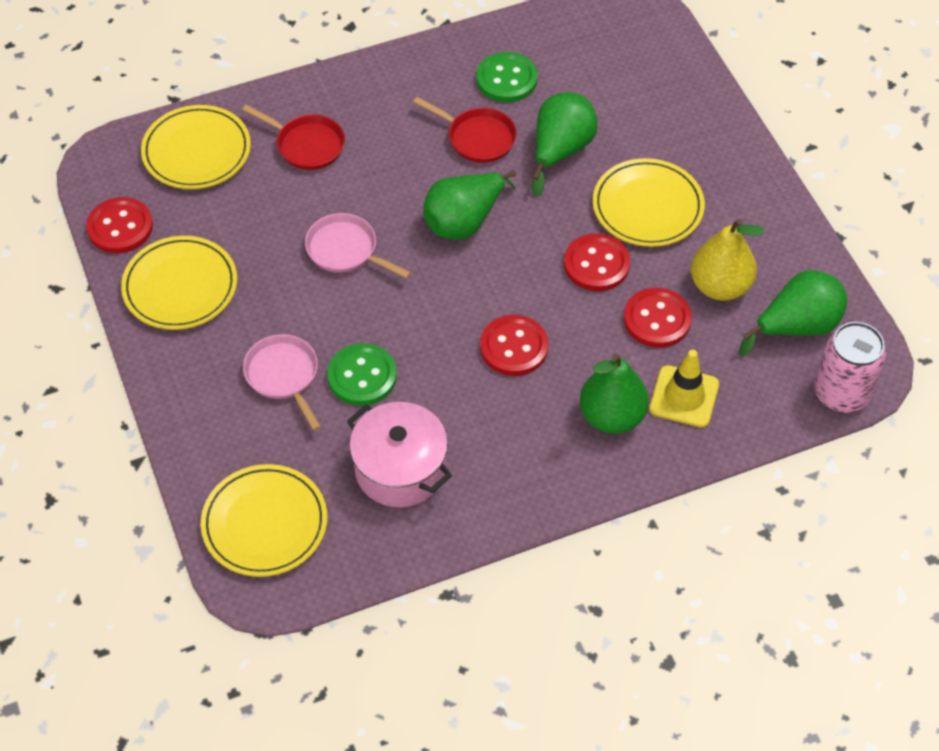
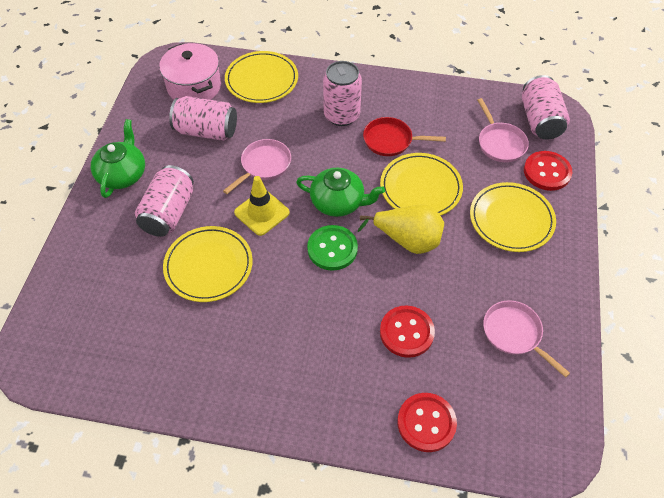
green button: 2 -> 1
green pear: 4 -> 0
green teapot: 0 -> 2
pink can: 1 -> 4
pink pan: 2 -> 3
red button: 4 -> 3
red pan: 2 -> 1

